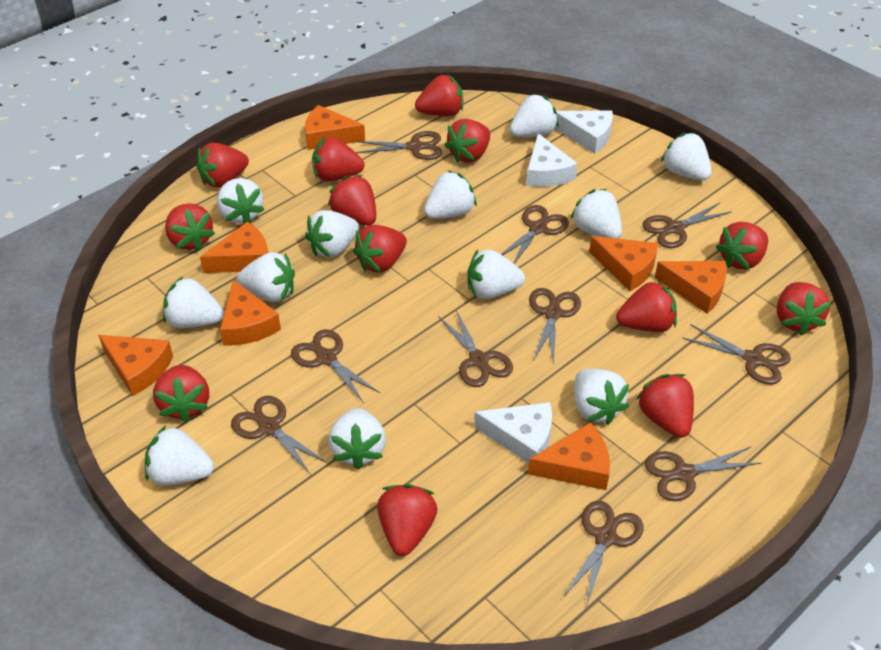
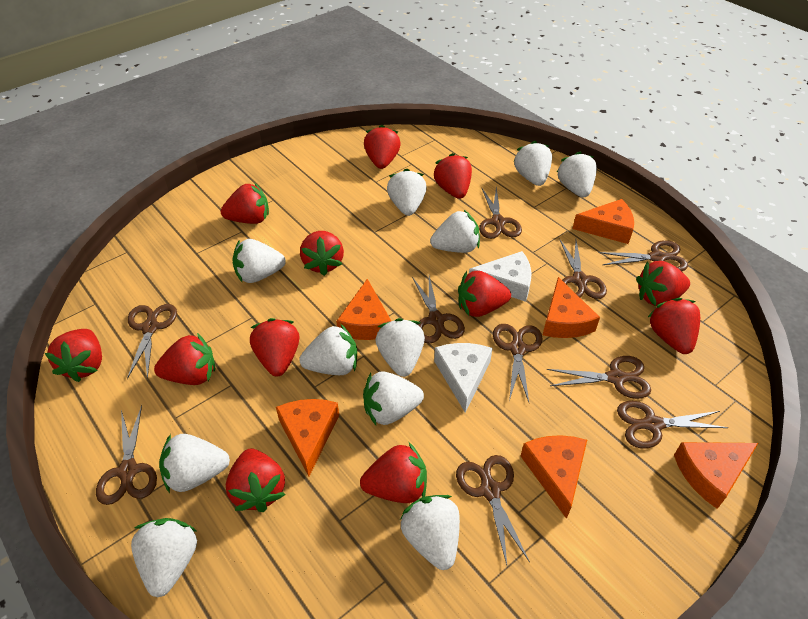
orange cheese: 7 -> 6
red strawberry: 13 -> 12
white cheese: 3 -> 2
white strawberry: 12 -> 11

